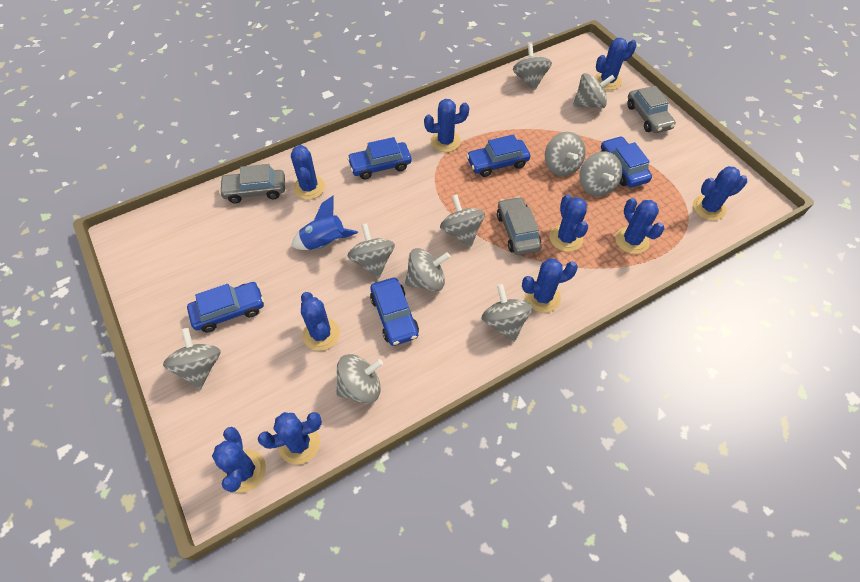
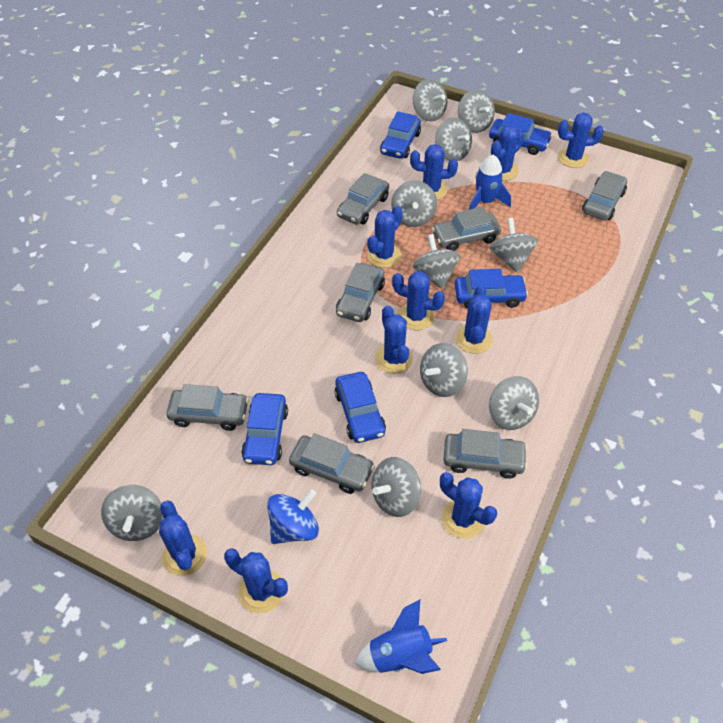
blue rocket: 1 -> 2
blue spinning top: 0 -> 1
grey car: 3 -> 7

